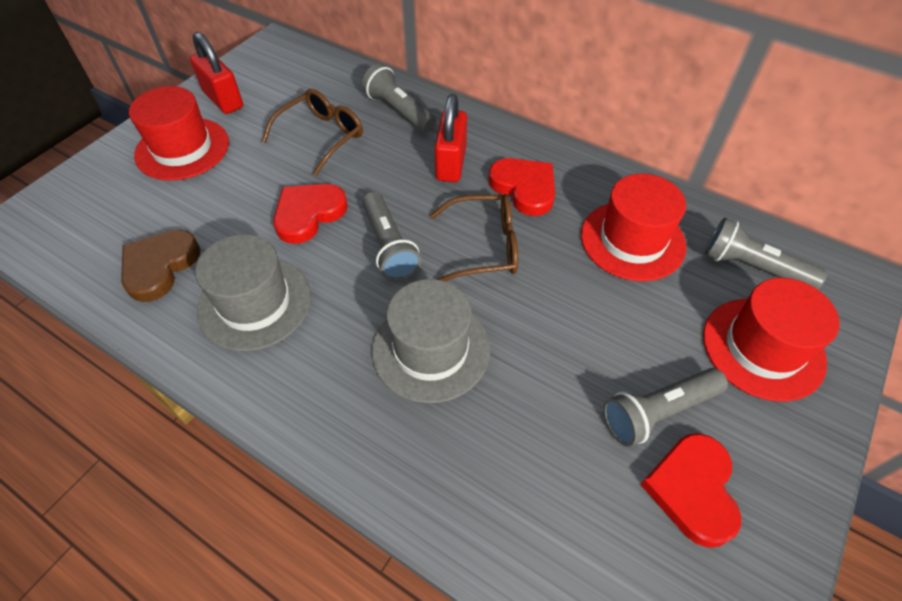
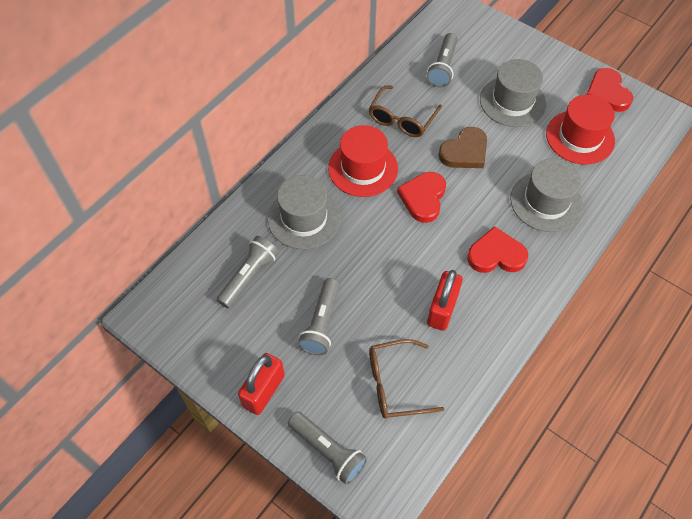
grey hat: 2 -> 3
red hat: 3 -> 2

